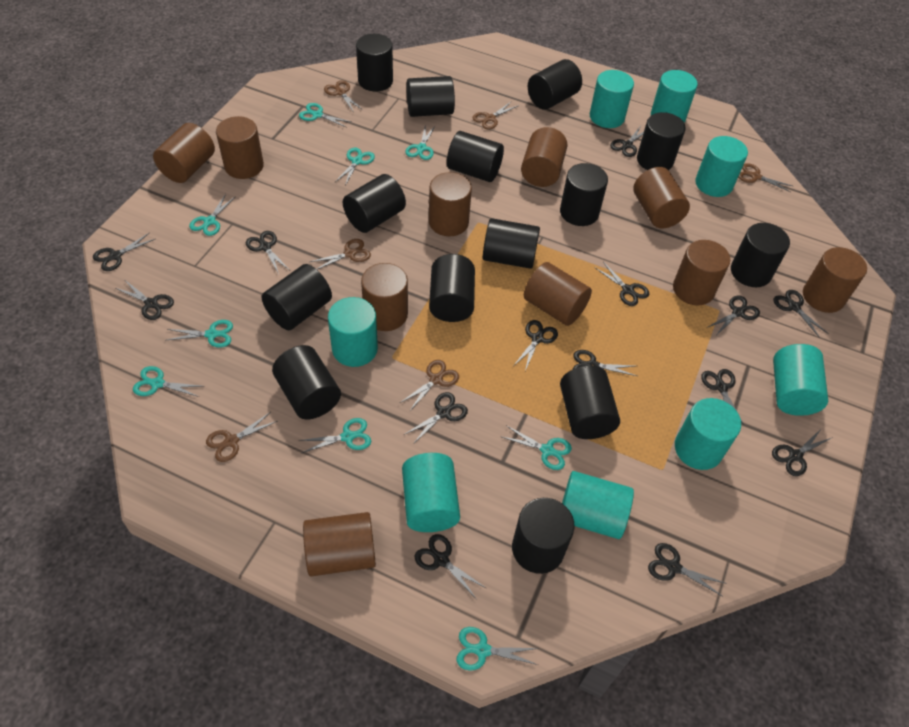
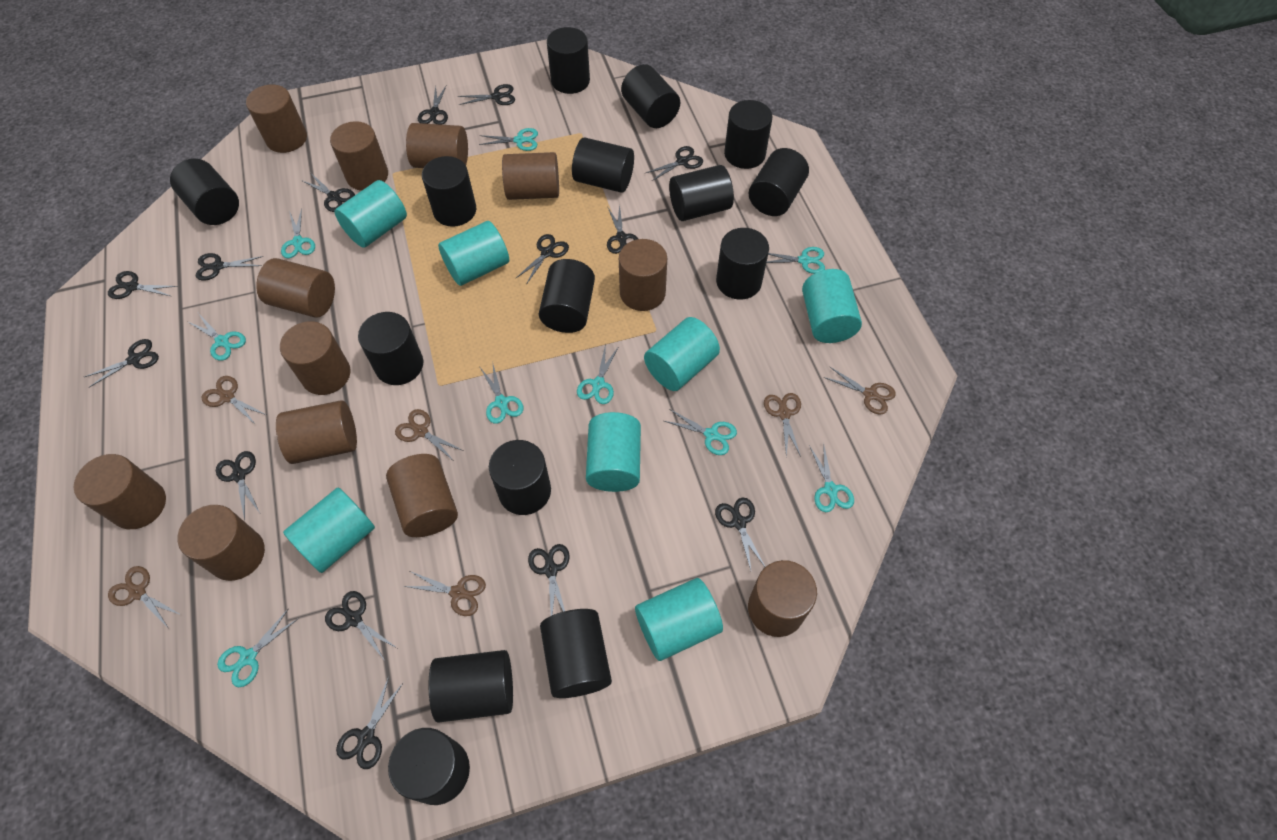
black cylinder: 14 -> 15
brown cylinder: 10 -> 12
turquoise cylinder: 8 -> 7

